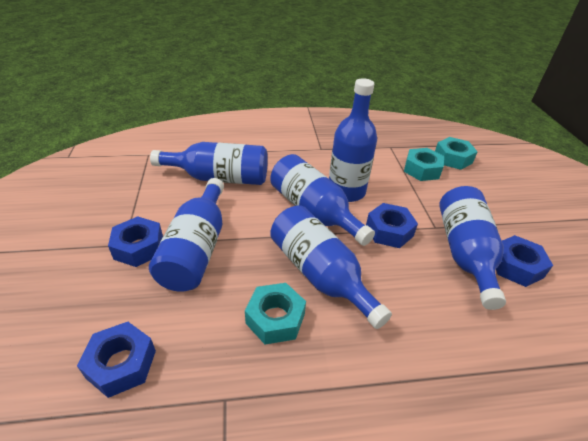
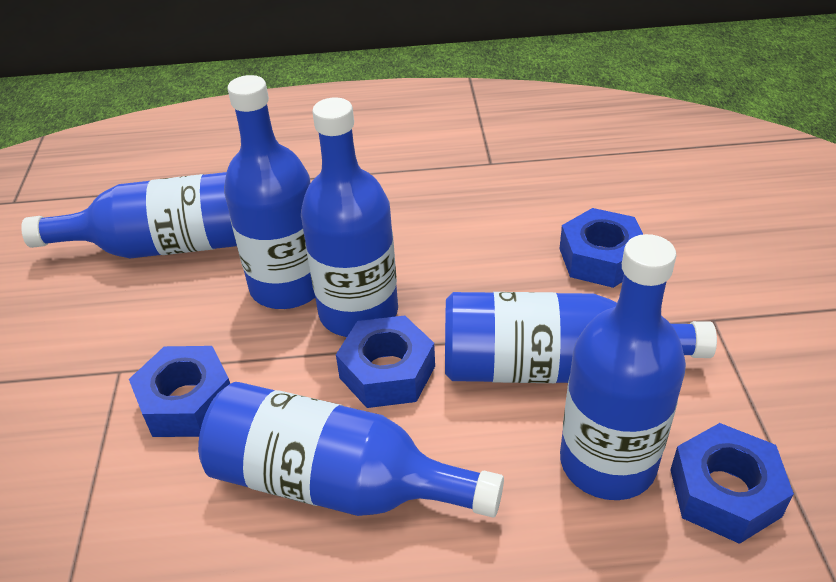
turquoise nut: 3 -> 0

